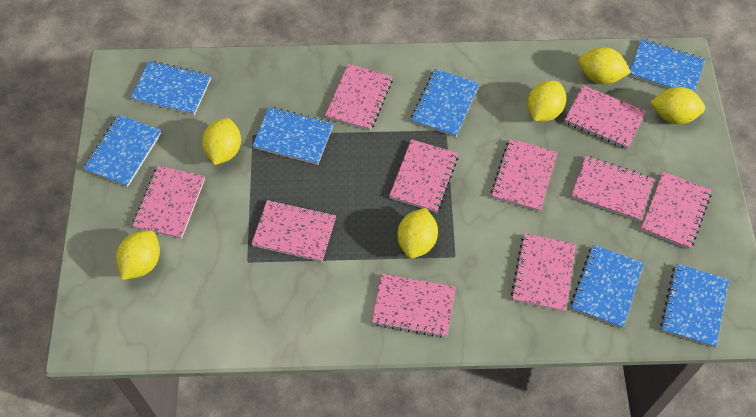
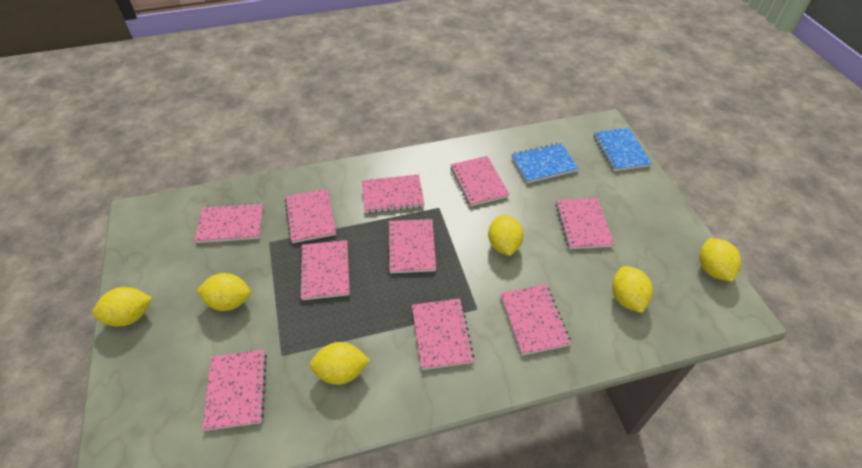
blue notebook: 7 -> 2

